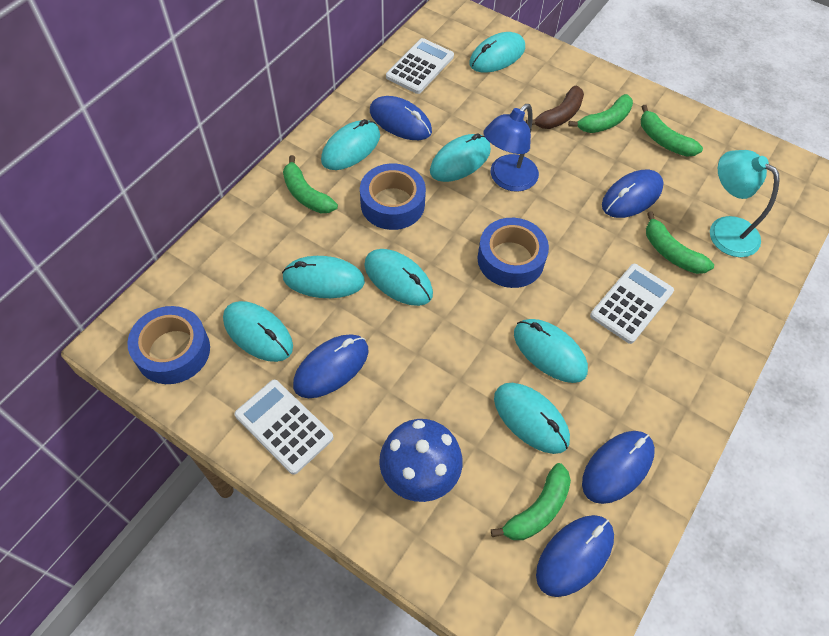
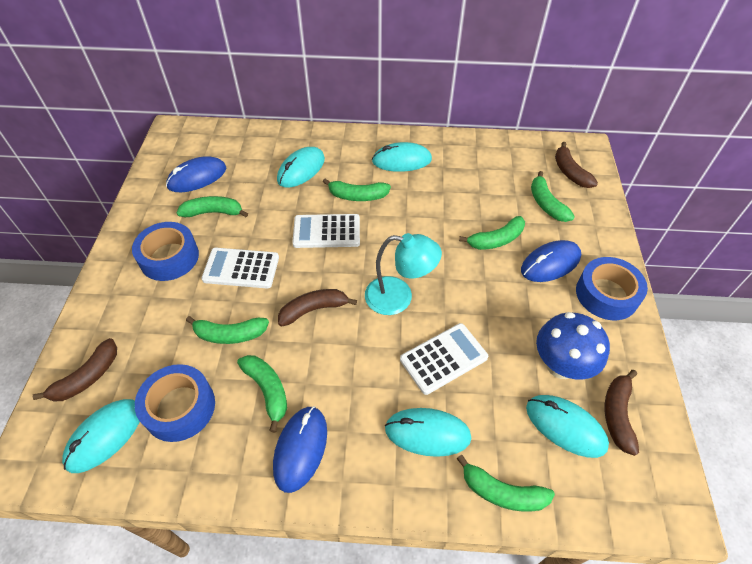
blue lamp: 1 -> 0
blue mouse: 5 -> 3
brown banana: 1 -> 4
green banana: 5 -> 7
turquoise mouse: 8 -> 5

